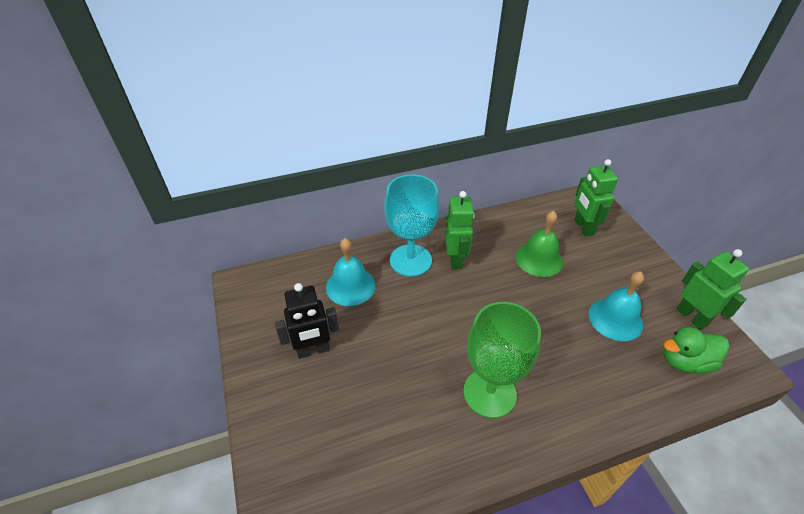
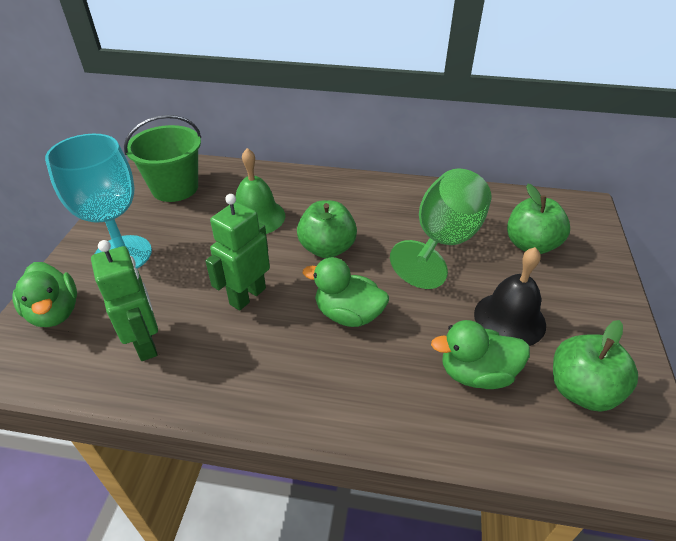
black bell: 0 -> 1
black robot: 1 -> 0
green apple: 0 -> 3
green bucket: 0 -> 1
green duck: 1 -> 3
green robot: 3 -> 2
turquoise bell: 2 -> 0

